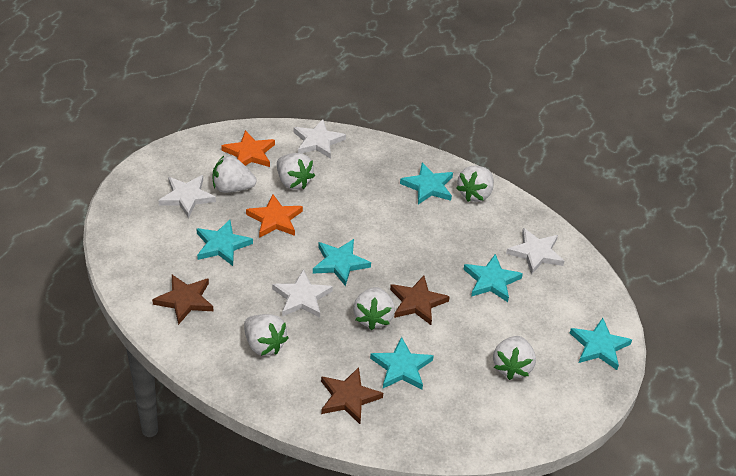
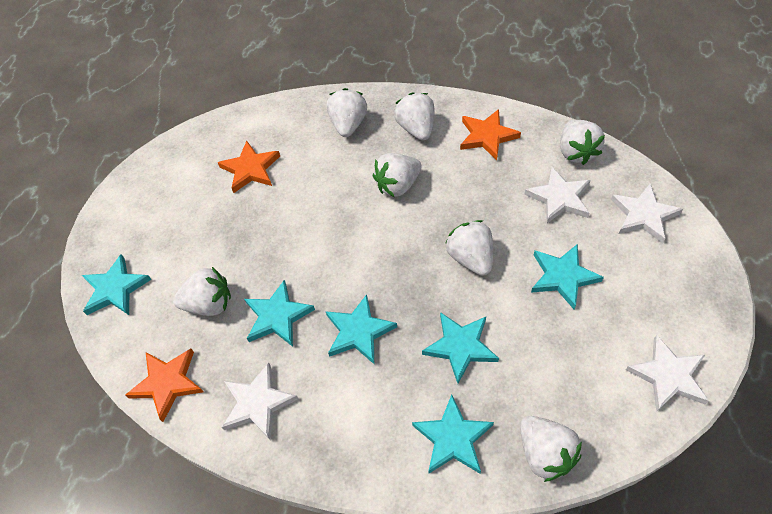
brown star: 3 -> 0
orange star: 2 -> 3
white strawberry: 6 -> 7

